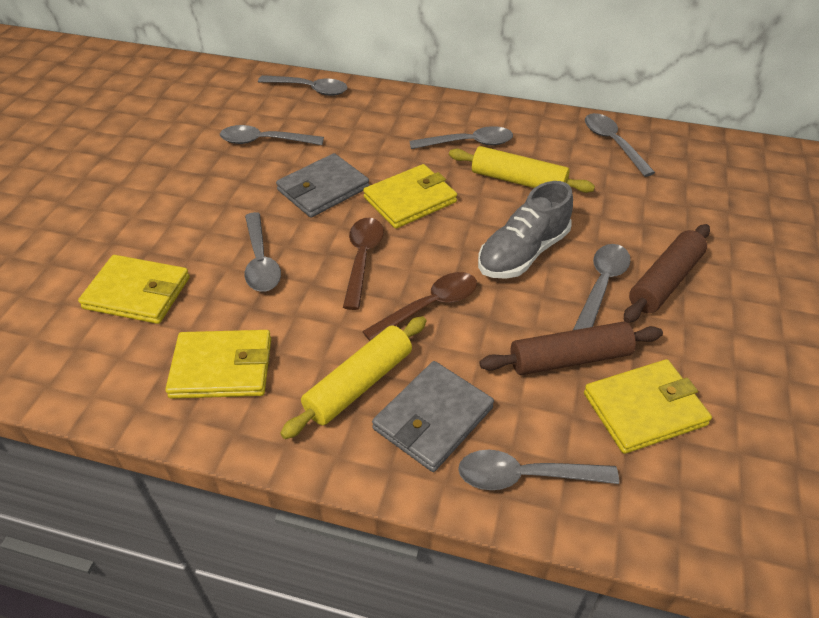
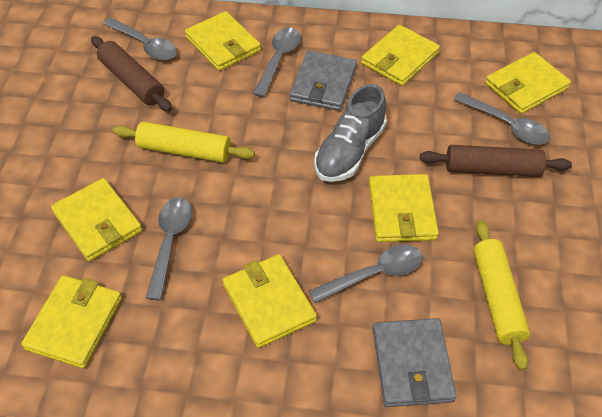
brown spoon: 2 -> 0
grey spoon: 7 -> 5
yellow wallet: 4 -> 7

